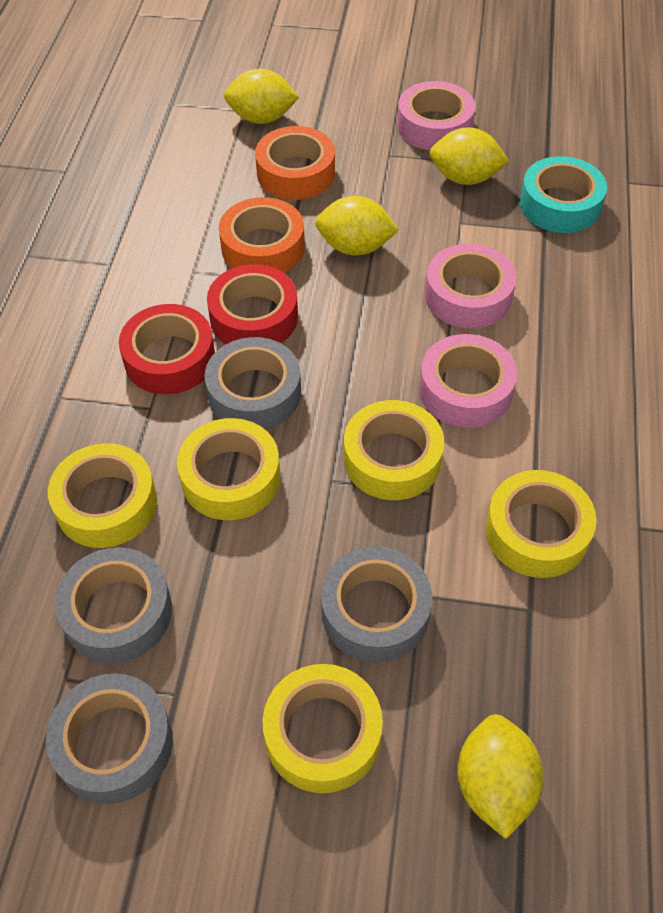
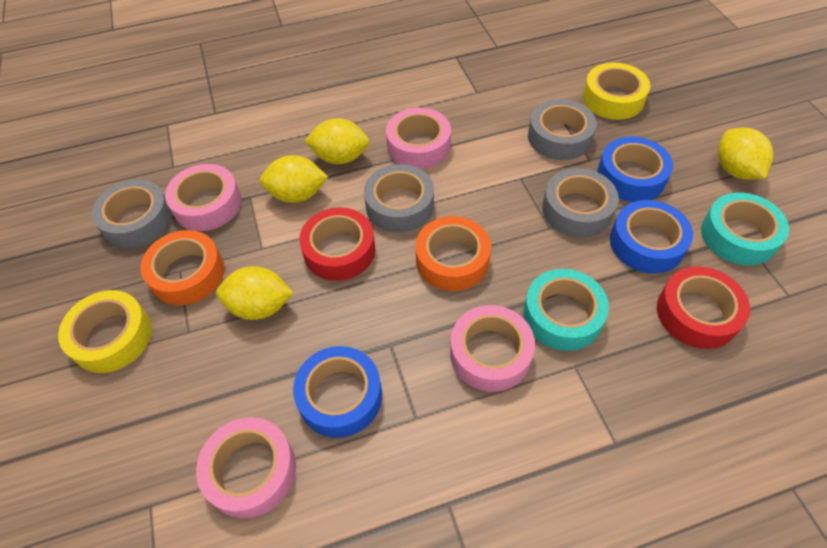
blue tape: 0 -> 3
pink tape: 3 -> 4
turquoise tape: 1 -> 2
yellow tape: 5 -> 2

